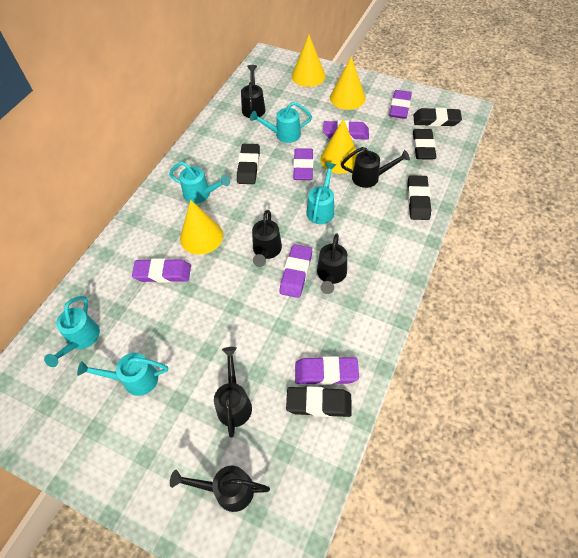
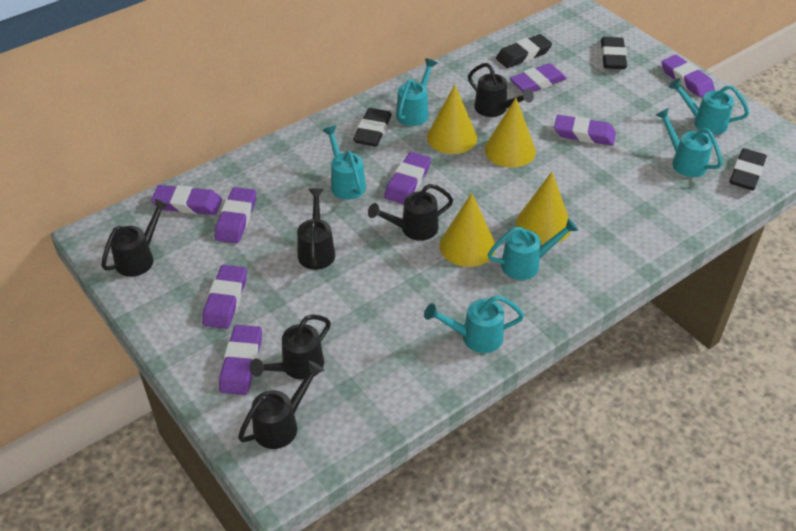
black eraser: 5 -> 4
purple eraser: 6 -> 8
turquoise watering can: 5 -> 6

